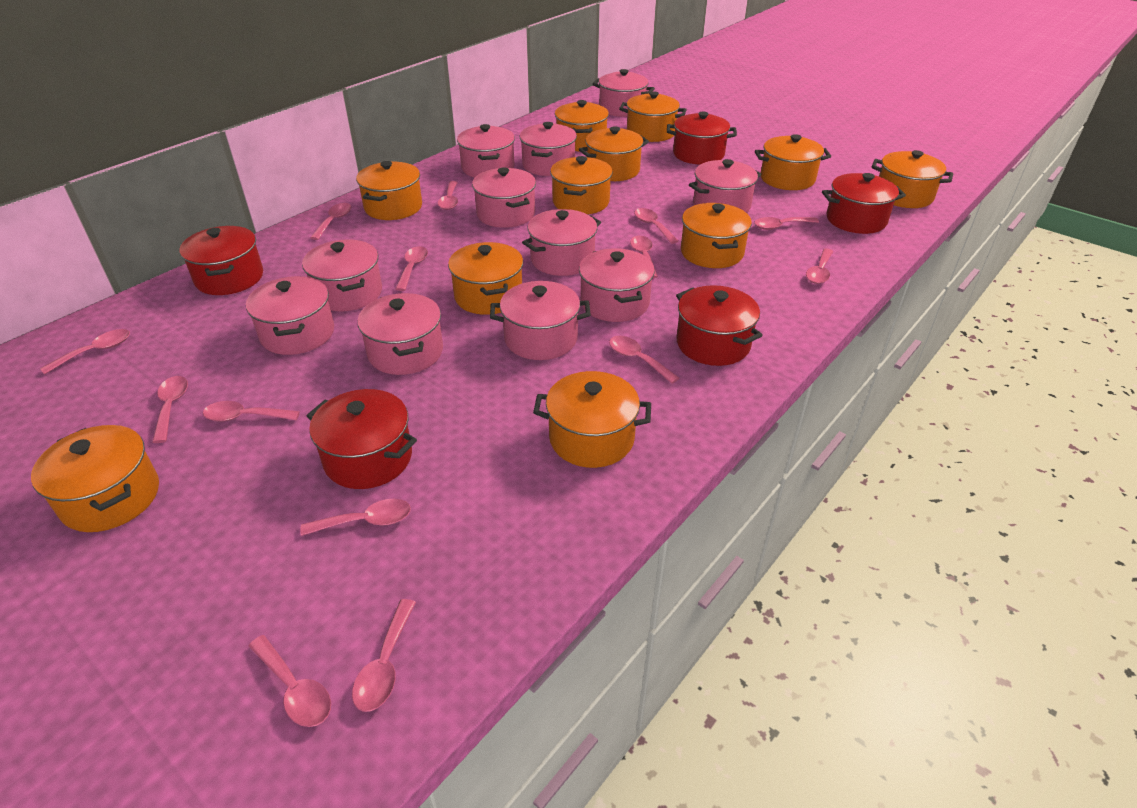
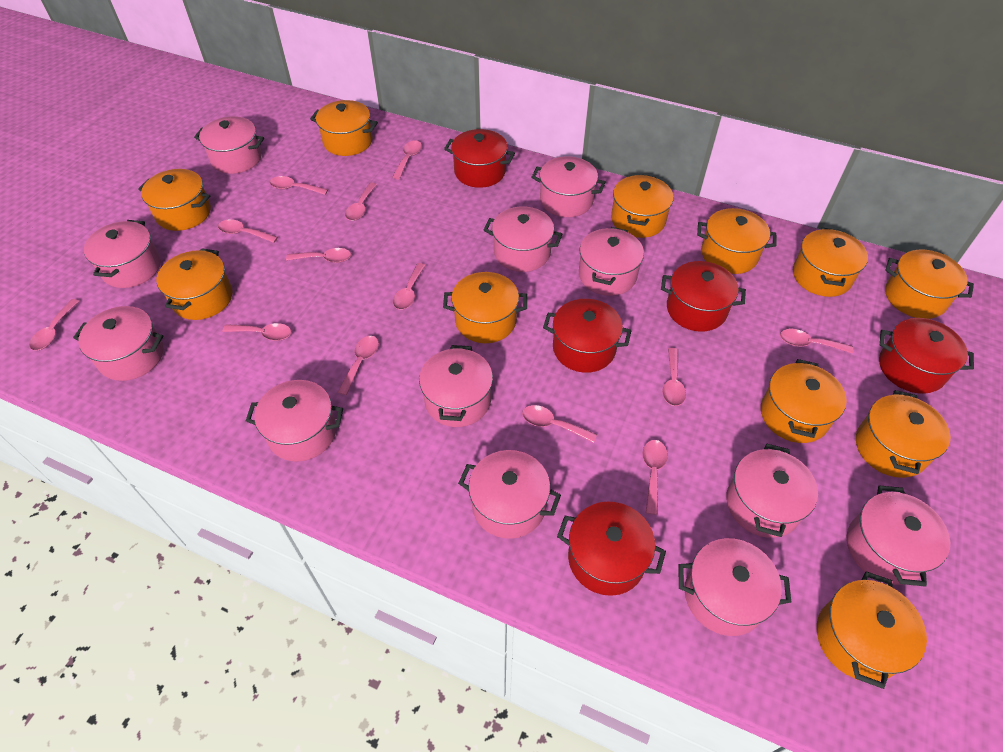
pink pot: 11 -> 12
pink spoon: 14 -> 13

